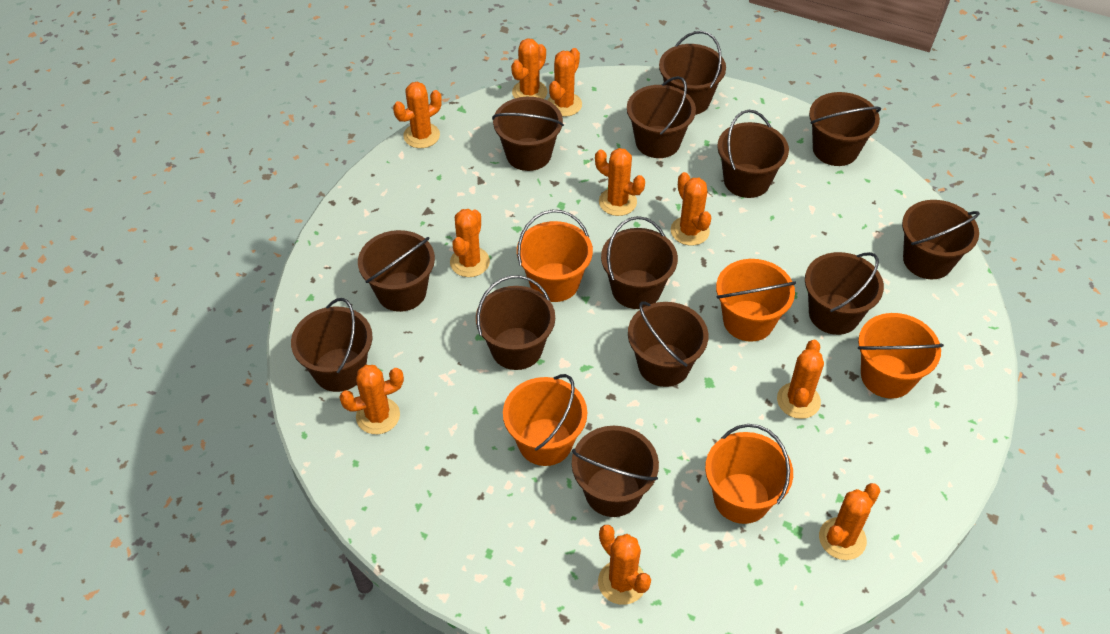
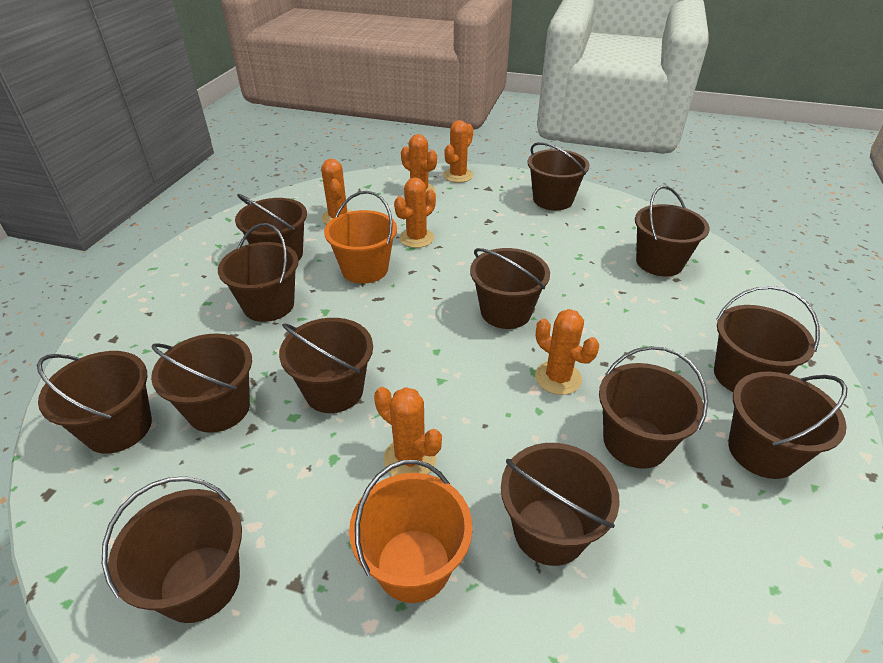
orange bucket: 5 -> 2
orange cactus: 10 -> 6

